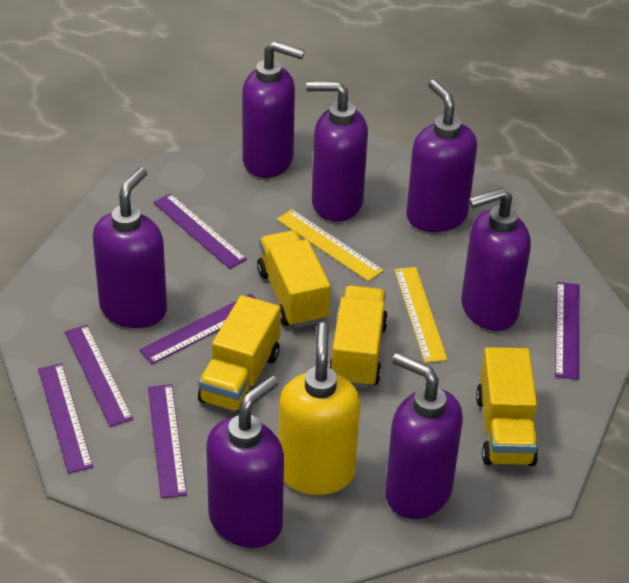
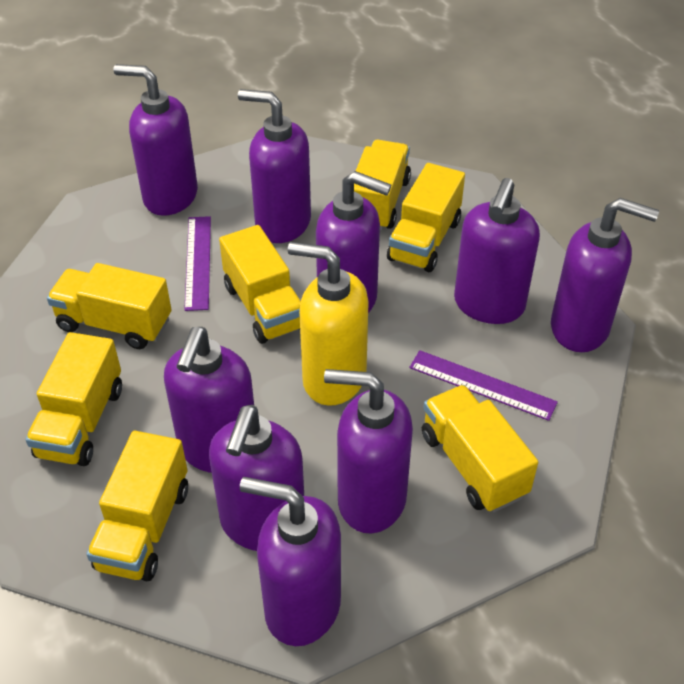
purple ruler: 6 -> 2
purple soap dispenser: 7 -> 9
yellow ruler: 2 -> 0
yellow truck: 4 -> 7

